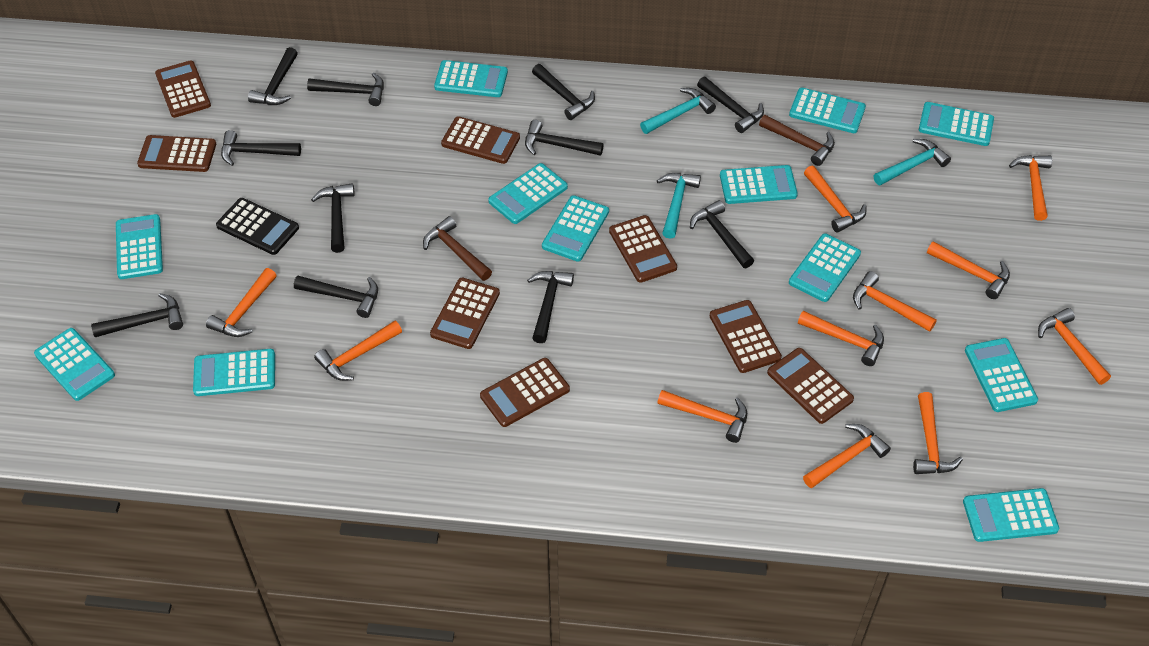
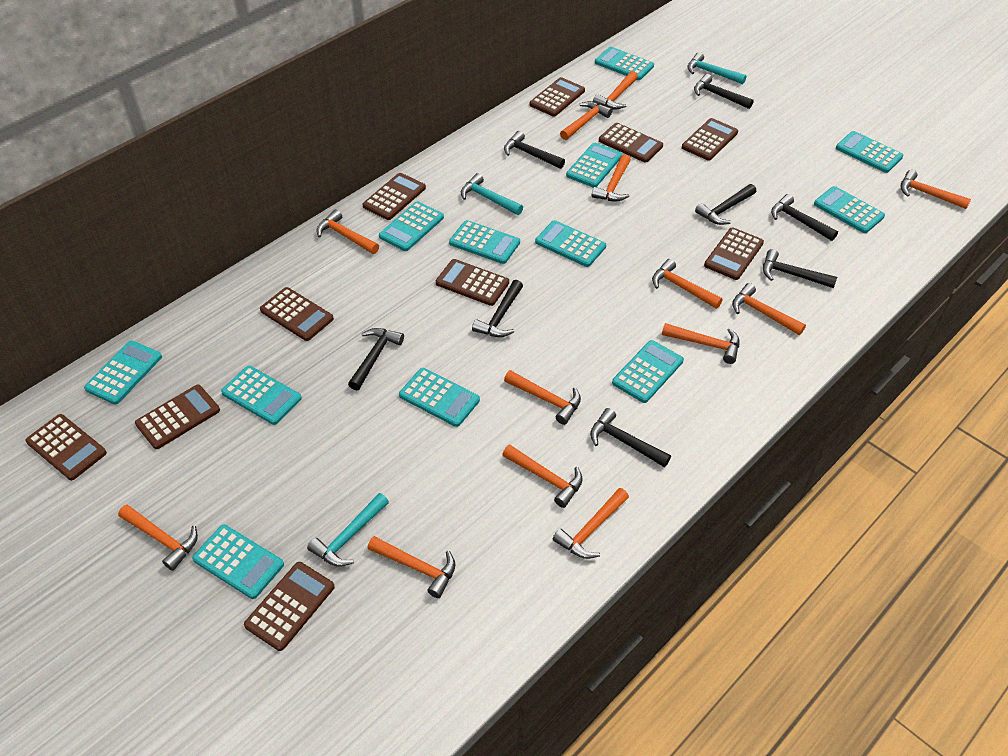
black calculator: 1 -> 0
black hammer: 11 -> 8
brown calculator: 8 -> 10
brown hammer: 2 -> 0
orange hammer: 11 -> 13

